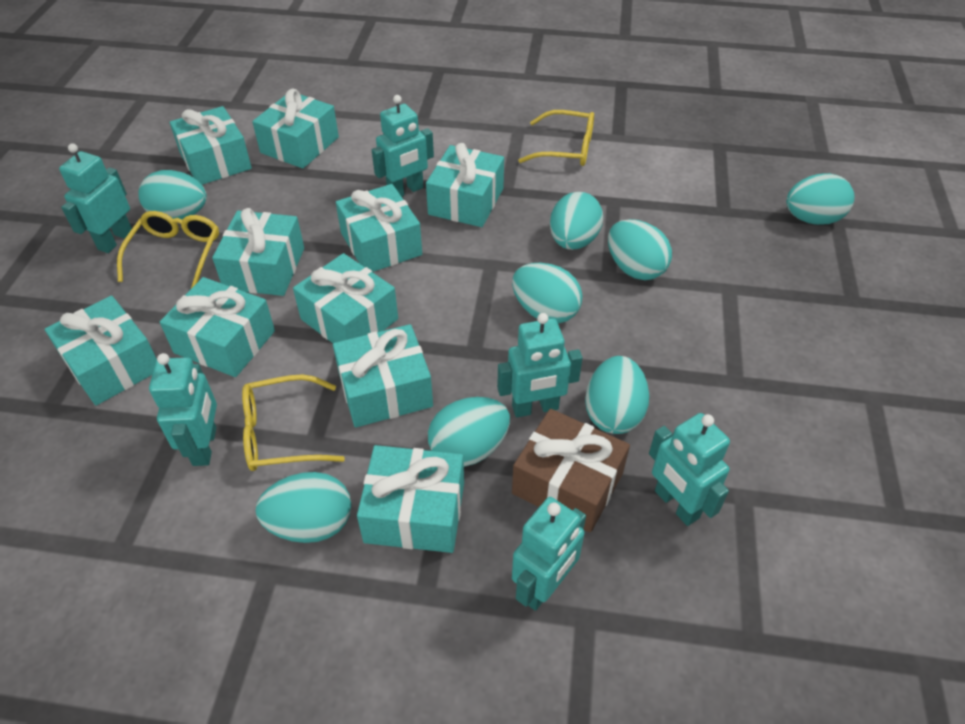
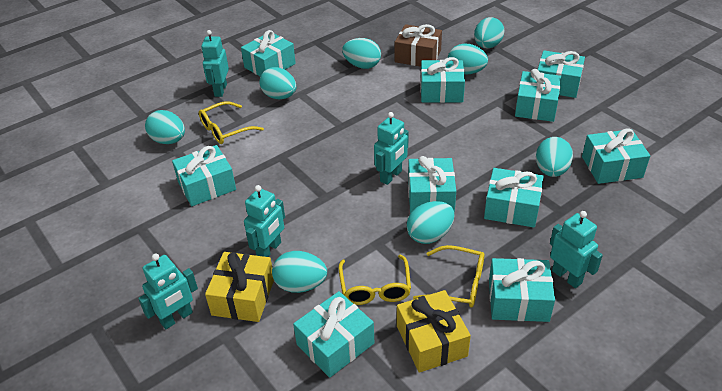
turquoise robot: 6 -> 5
yellow gift: 0 -> 2

